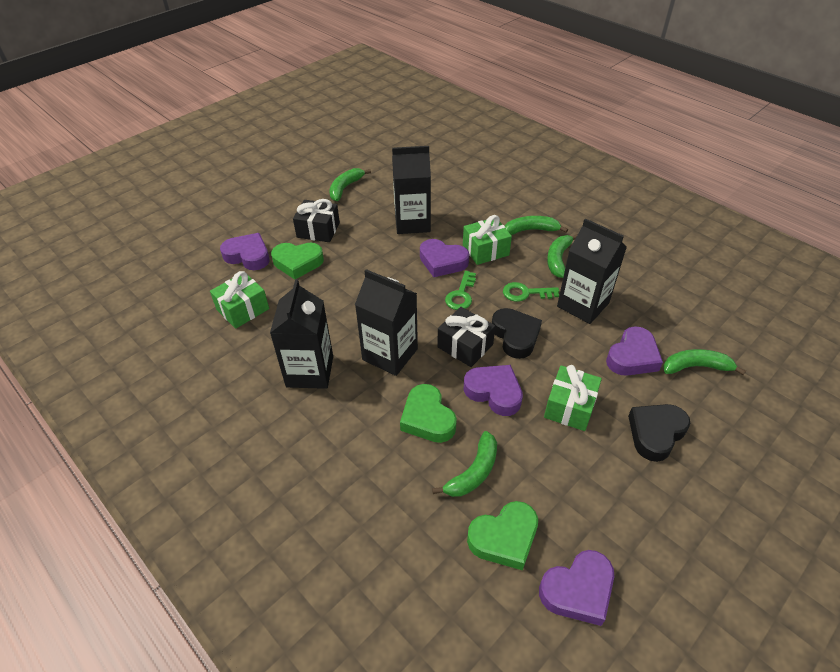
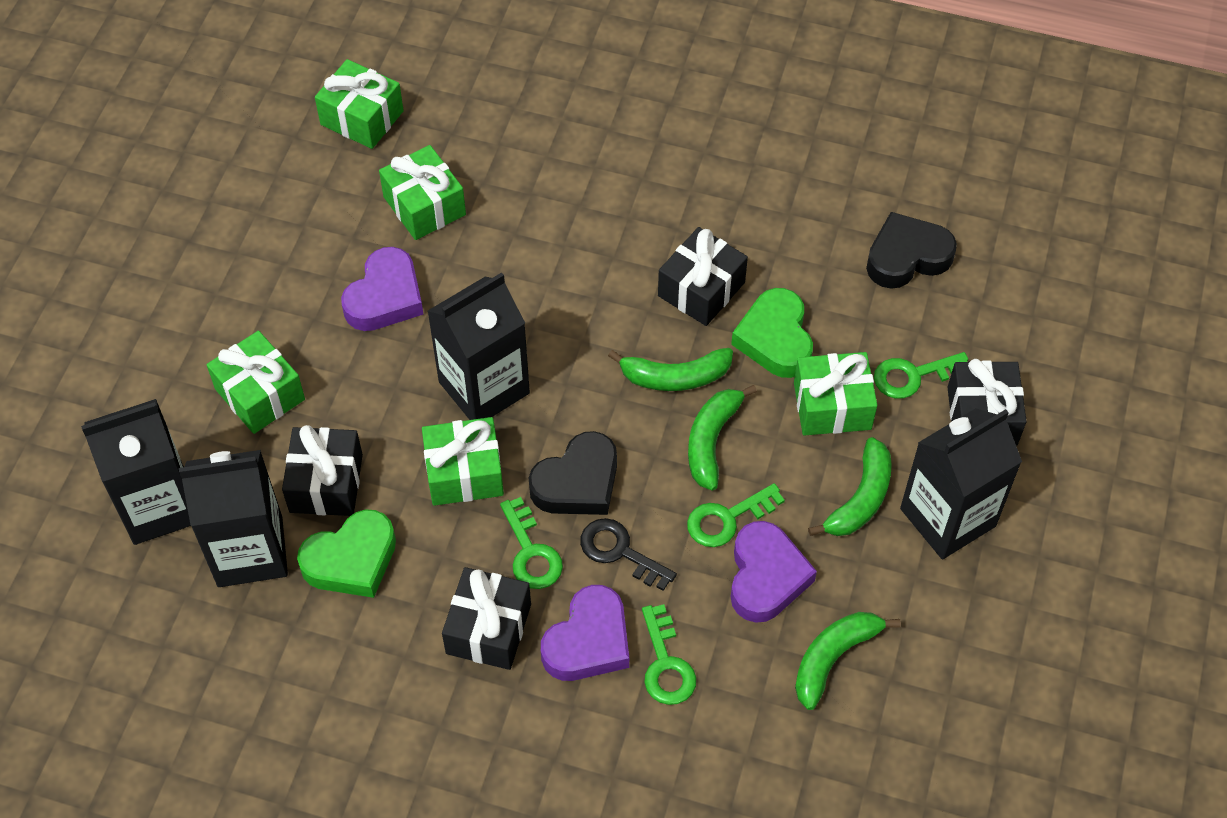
black gift: 2 -> 4
black key: 0 -> 1
green banana: 5 -> 4
green gift: 3 -> 5
green heart: 3 -> 2
green key: 2 -> 4
purple heart: 5 -> 3

